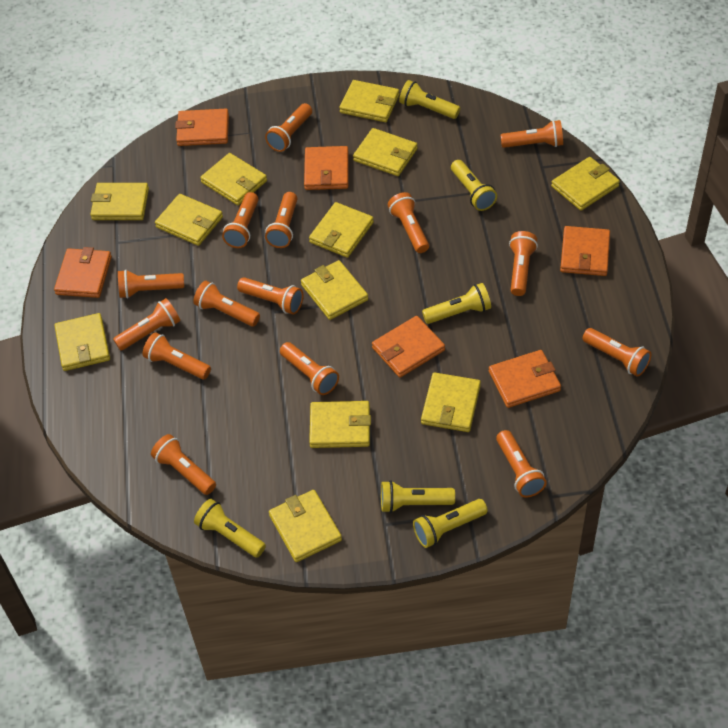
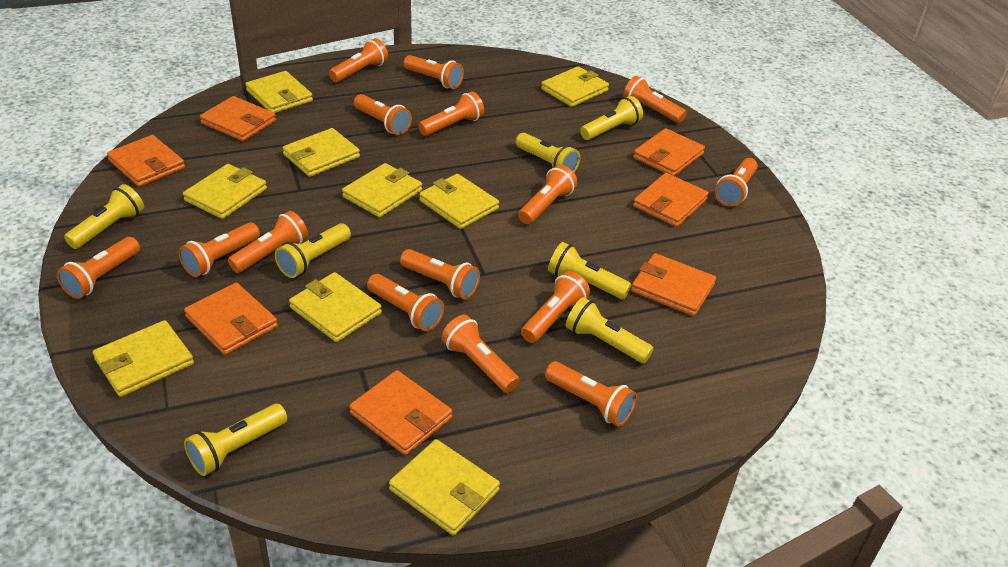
orange wallet: 6 -> 7
yellow flashlight: 6 -> 7
yellow wallet: 12 -> 9

